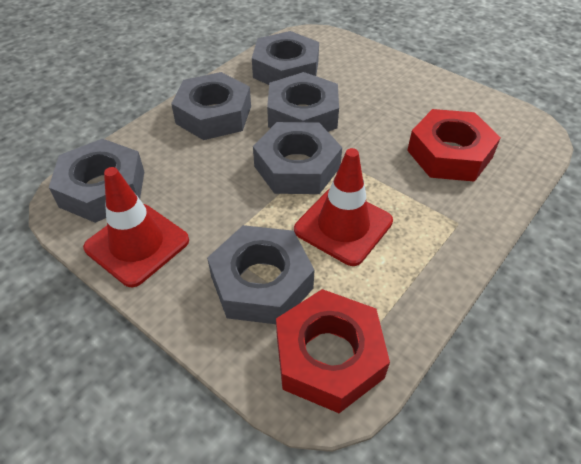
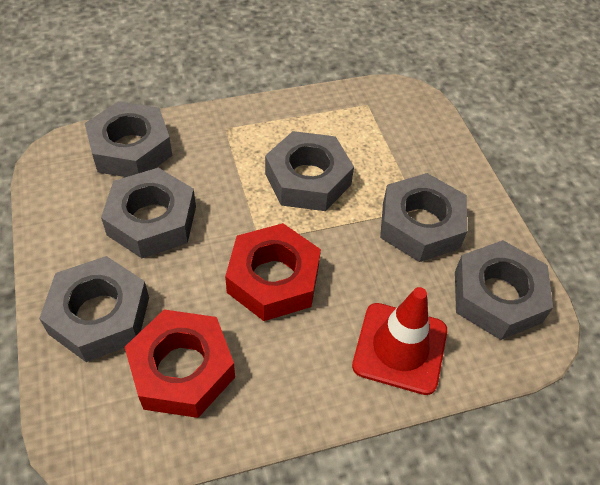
red traffic cone: 2 -> 1

